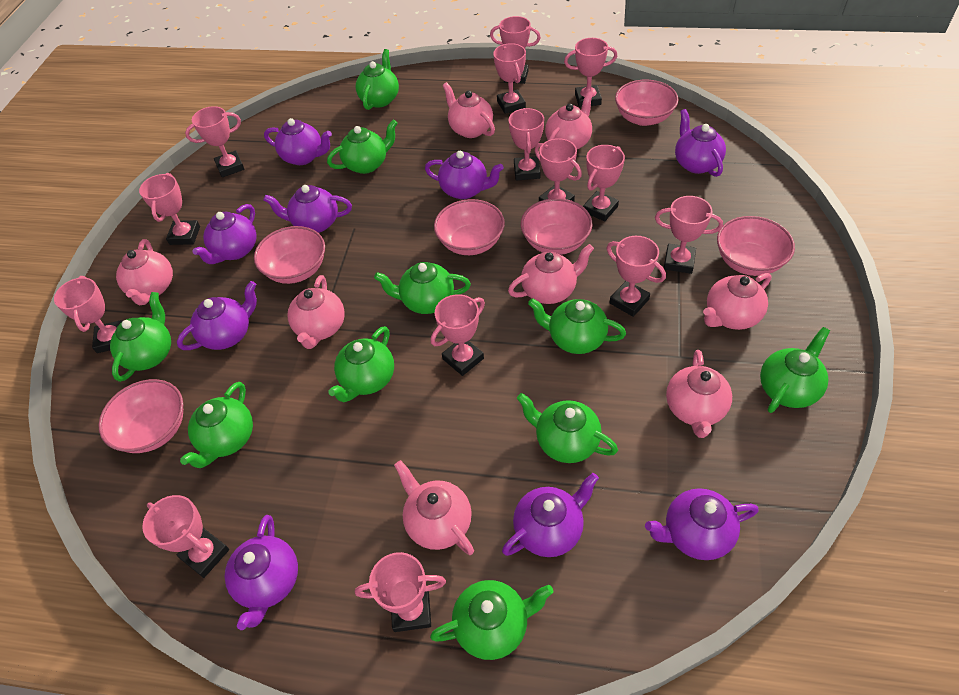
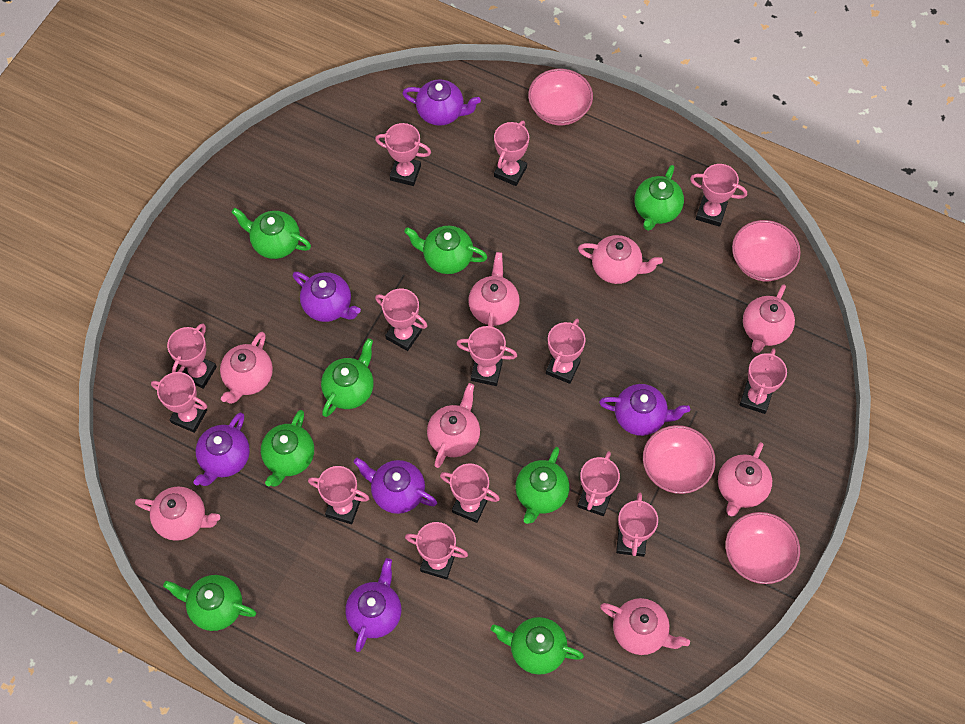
green teapot: 10 -> 8
pink bowl: 6 -> 4
purple teapot: 9 -> 6

